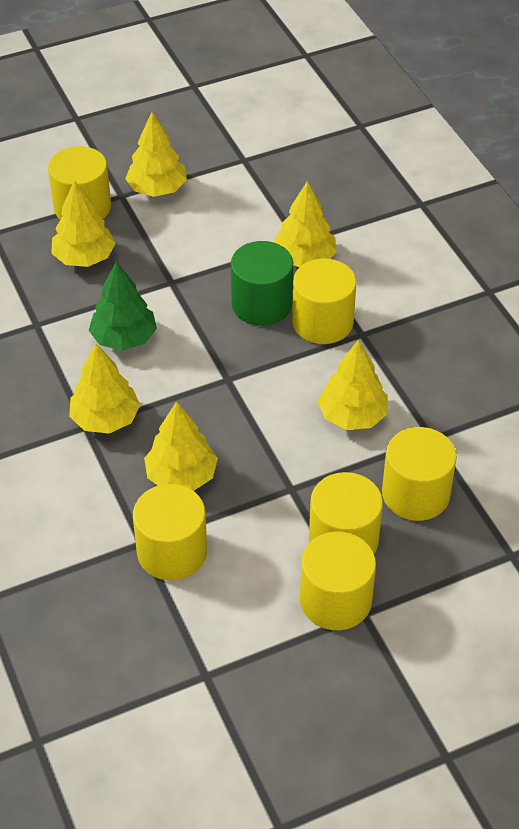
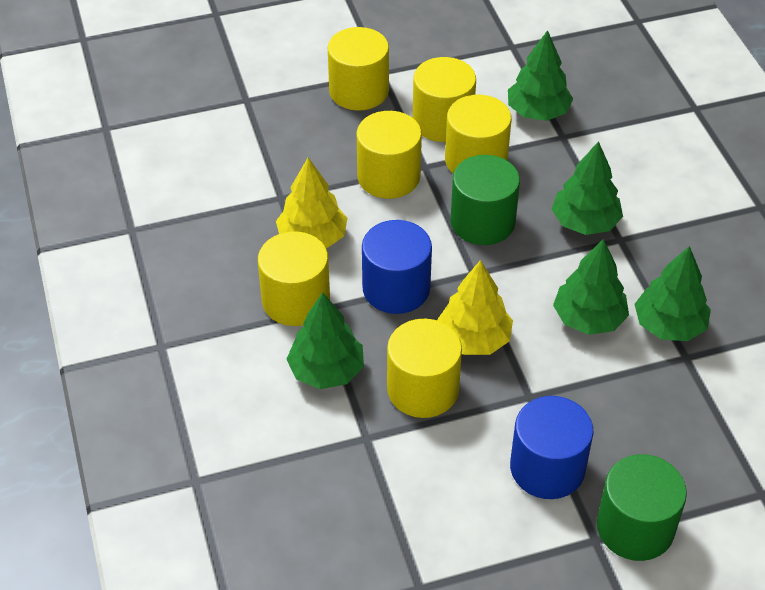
blue cylinder: 0 -> 2
green cylinder: 1 -> 2
green tree: 1 -> 5
yellow tree: 6 -> 2

